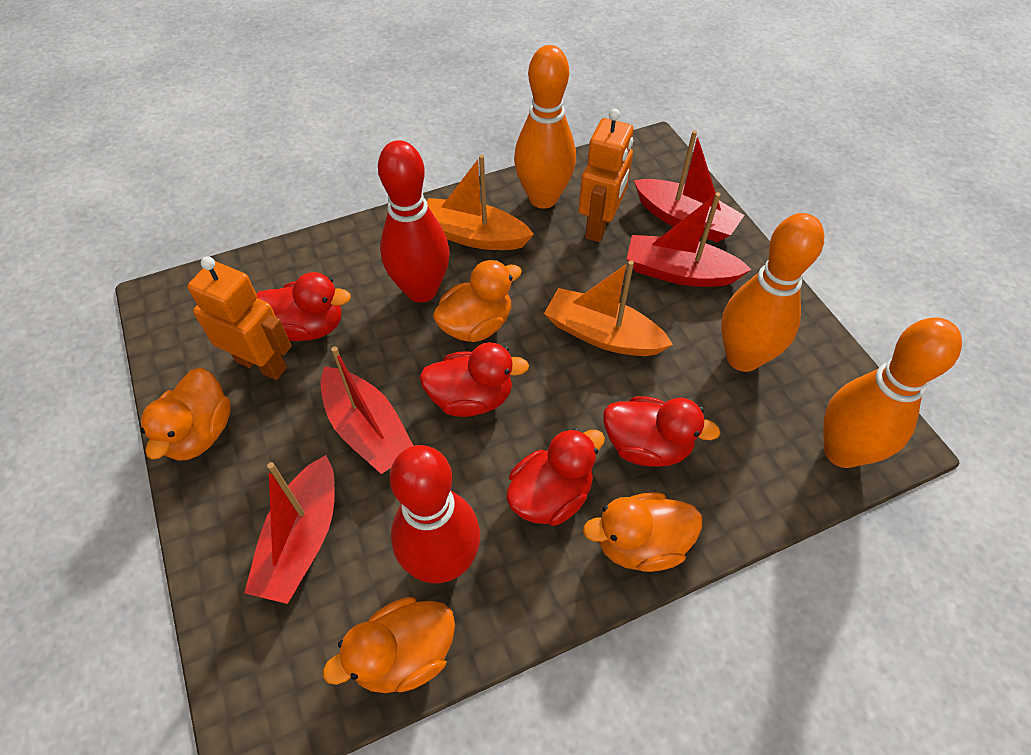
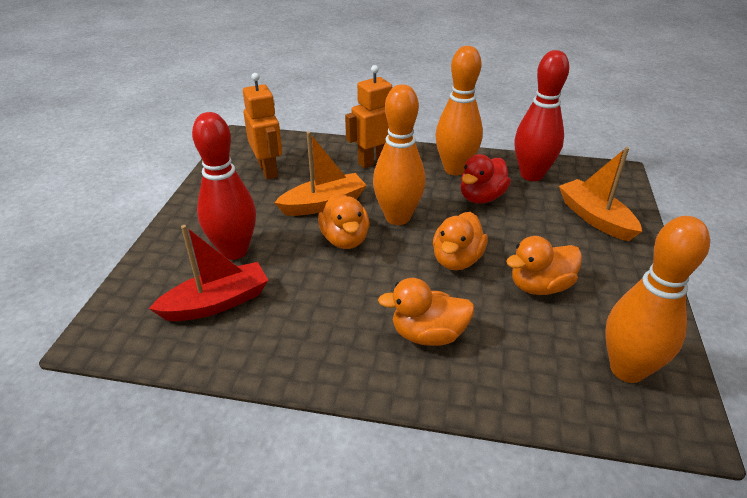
red boat: 4 -> 1
red duck: 4 -> 1

